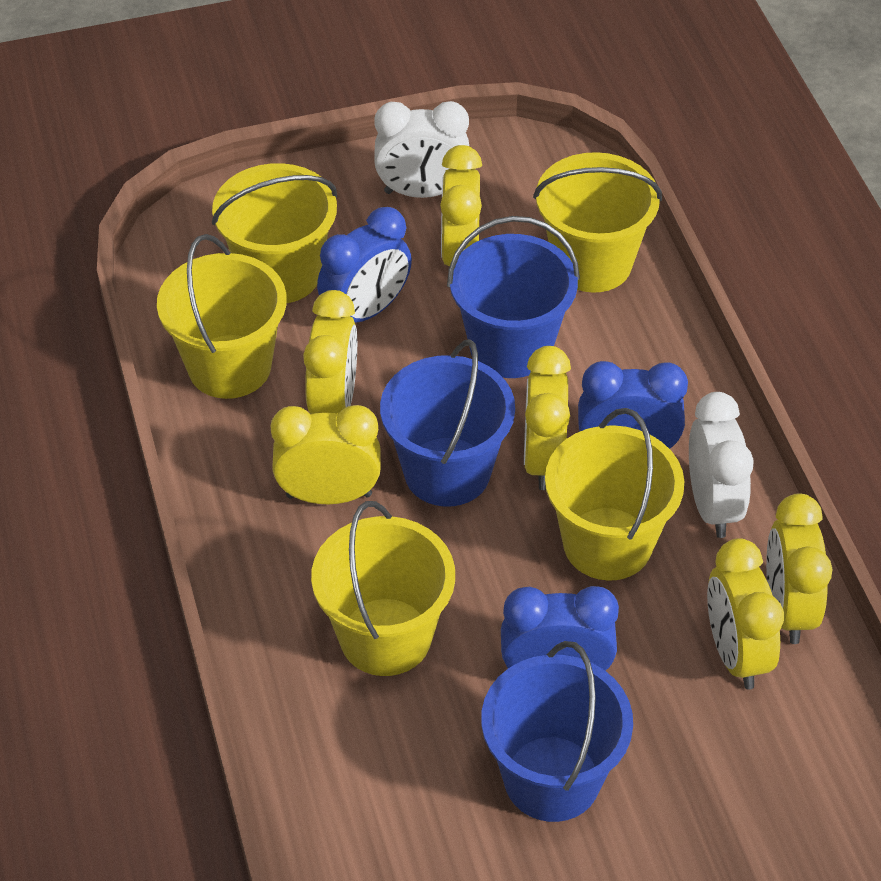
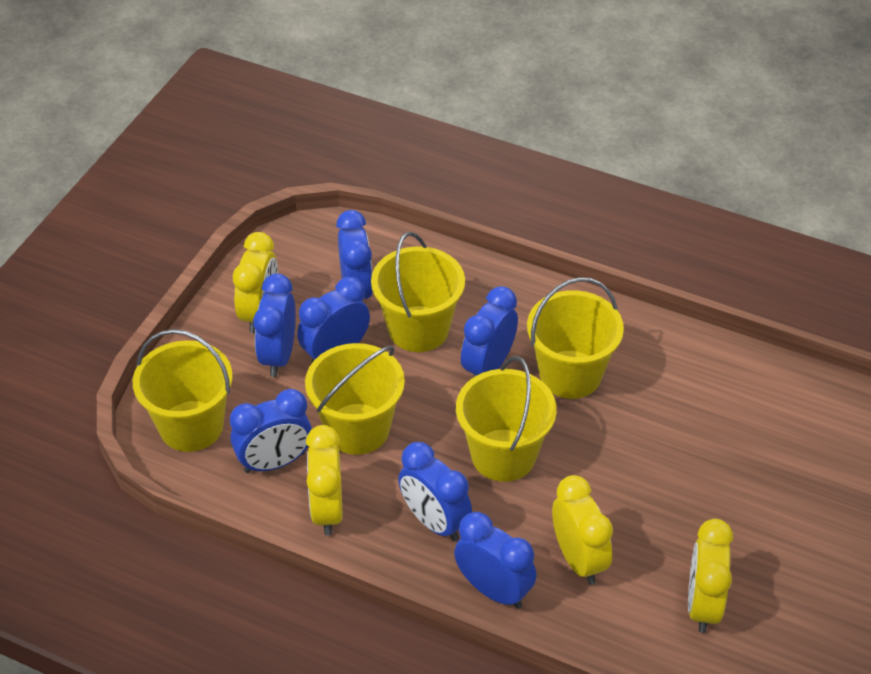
blue bucket: 3 -> 0
blue clock: 3 -> 7
white clock: 2 -> 0
yellow clock: 6 -> 4

